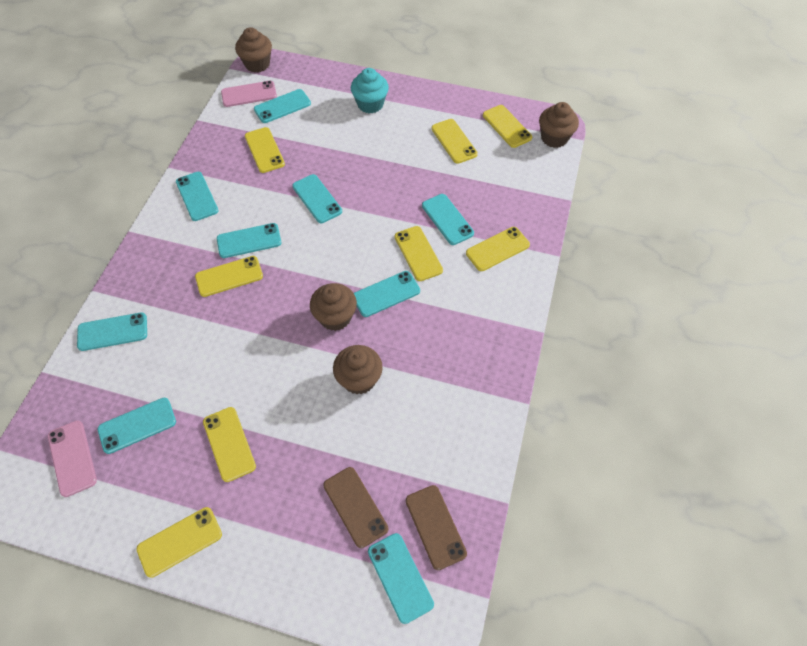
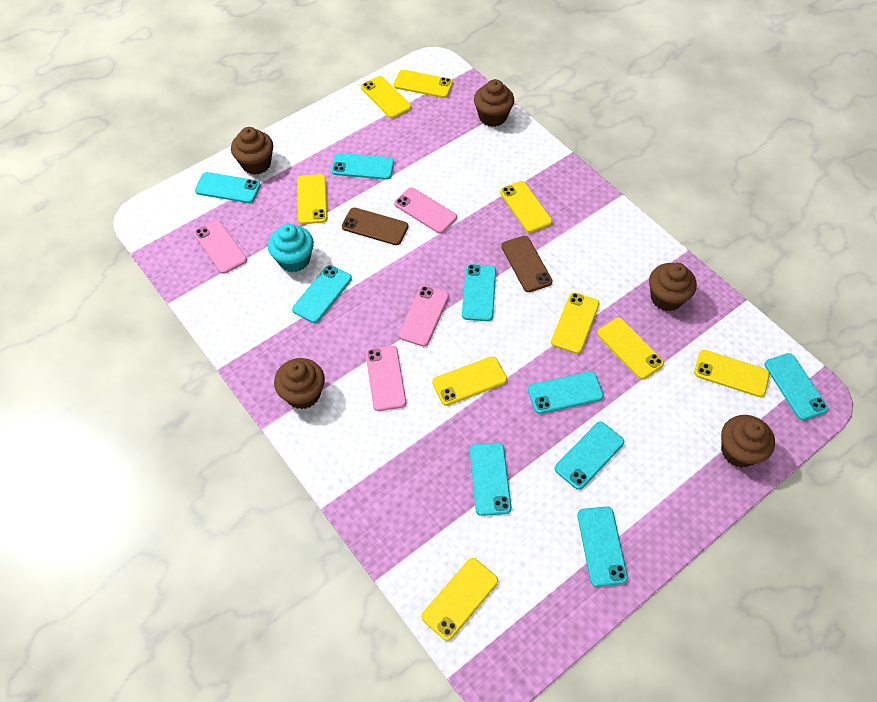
brown cupcake: 4 -> 5
pink phone: 2 -> 4
yellow phone: 8 -> 9

